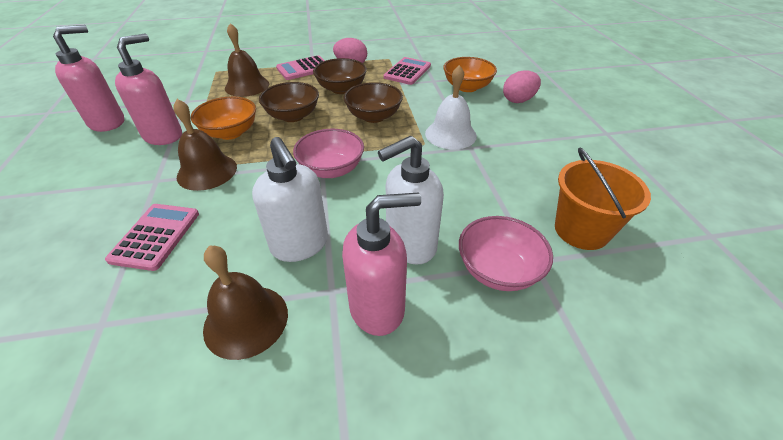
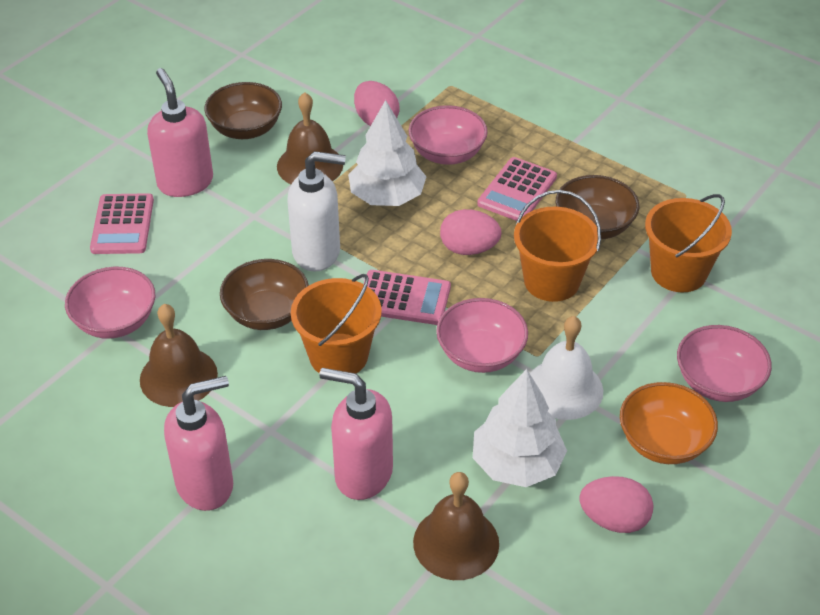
orange bowl: 2 -> 1
orange bucket: 1 -> 3
pink bowl: 2 -> 4
pink egg: 2 -> 3
white soap dispenser: 2 -> 1
white tree: 0 -> 2

